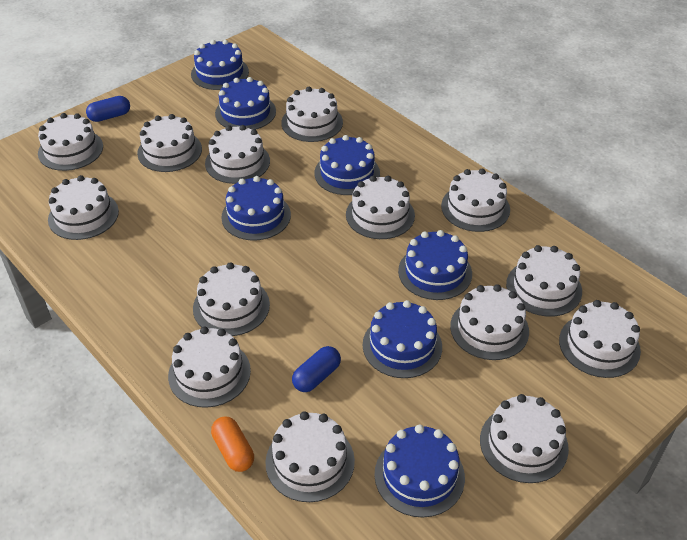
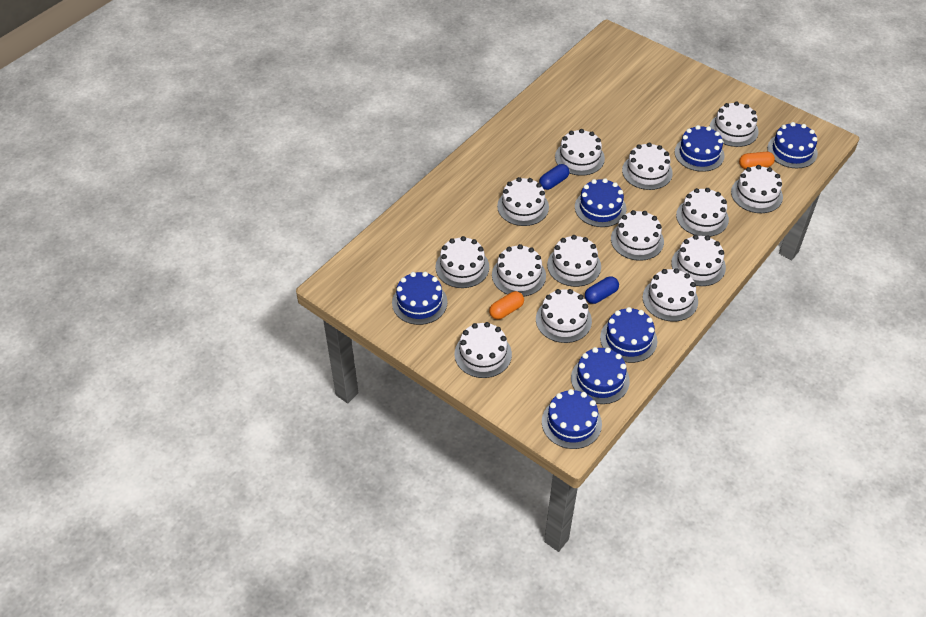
orange capsule: 1 -> 2

